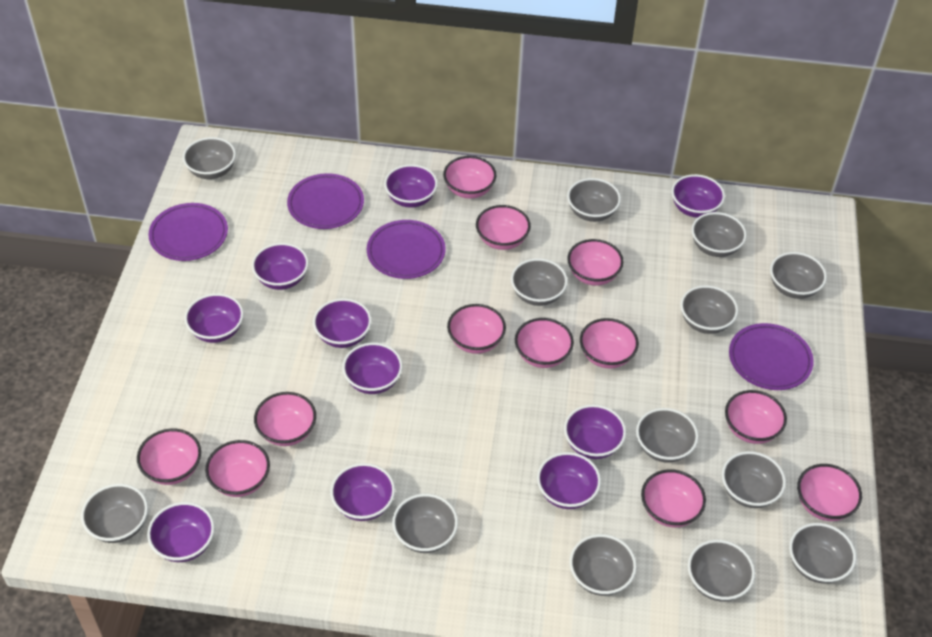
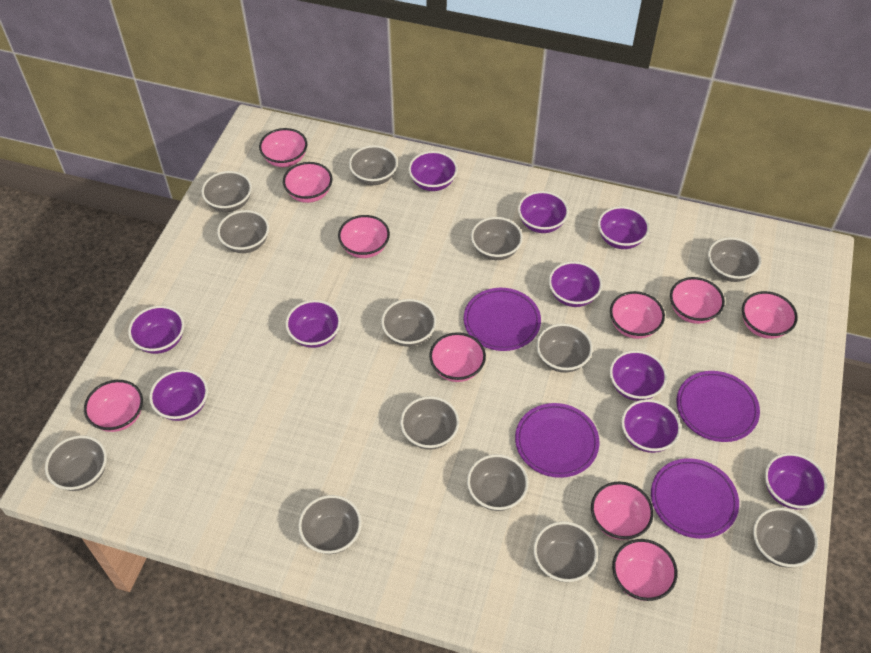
pink bowl: 12 -> 10

